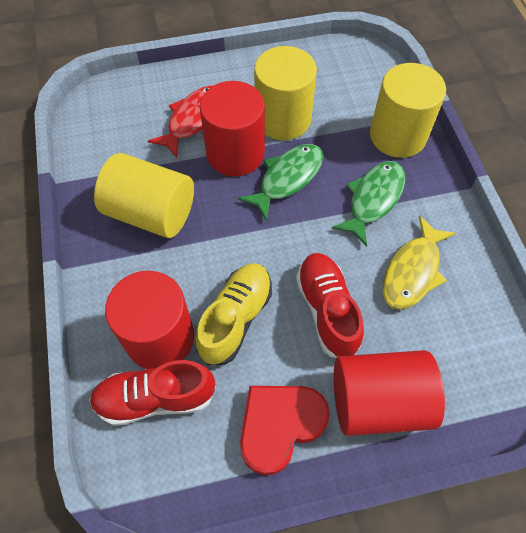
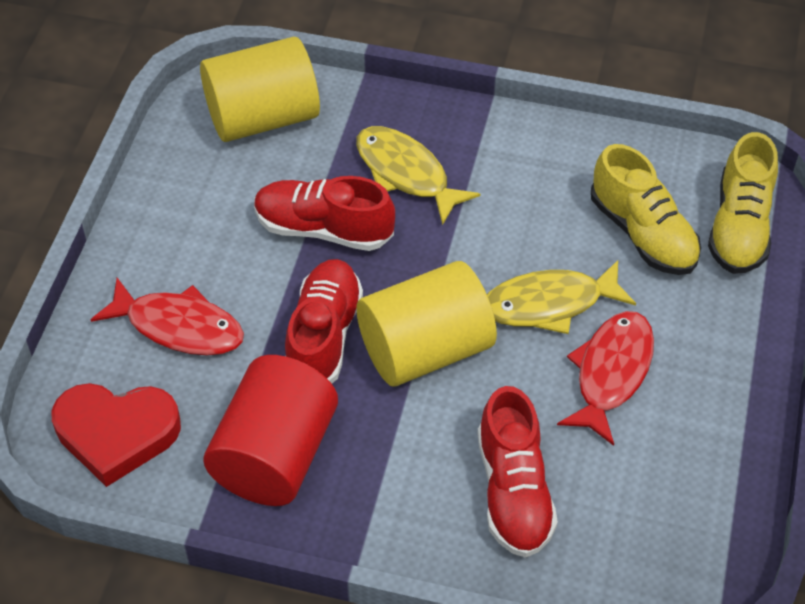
green fish: 2 -> 0
red cylinder: 3 -> 1
red fish: 1 -> 2
red shoe: 2 -> 3
yellow cylinder: 3 -> 2
yellow fish: 1 -> 2
yellow shoe: 1 -> 2

